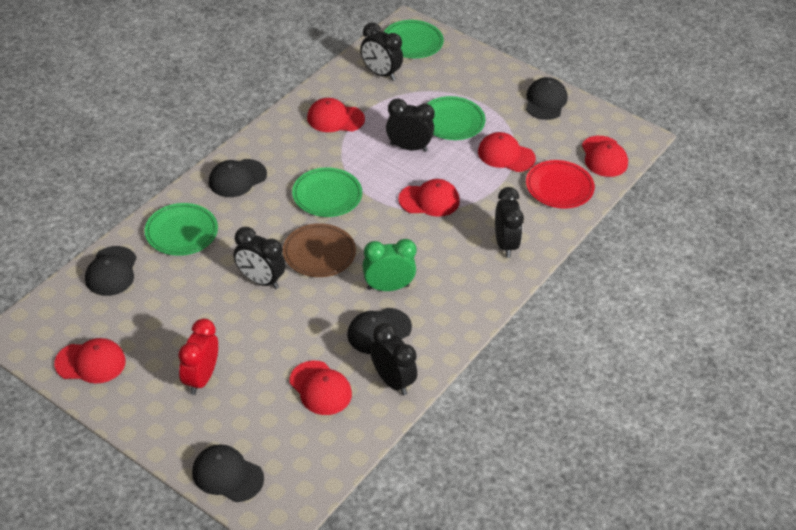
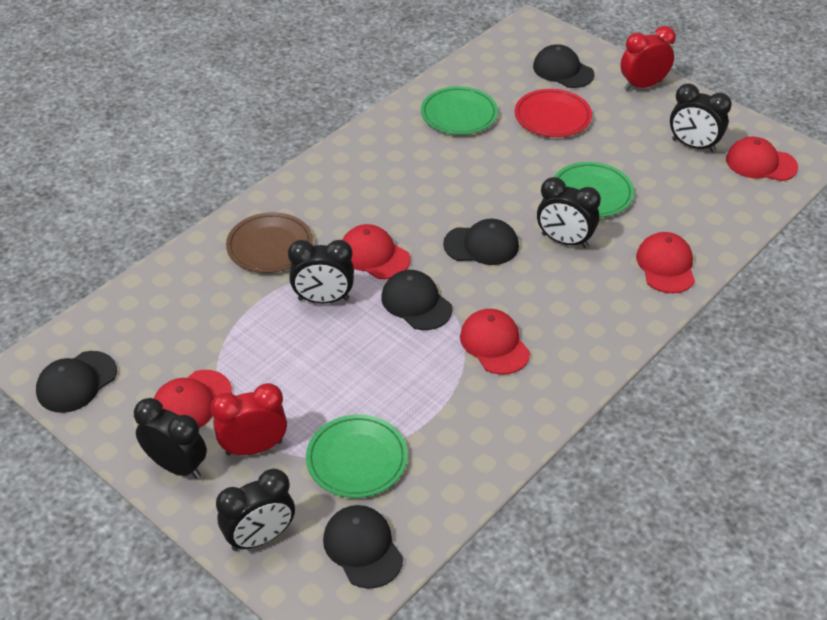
green clock: 1 -> 0
green plate: 4 -> 3
red cap: 6 -> 5
red clock: 1 -> 2

